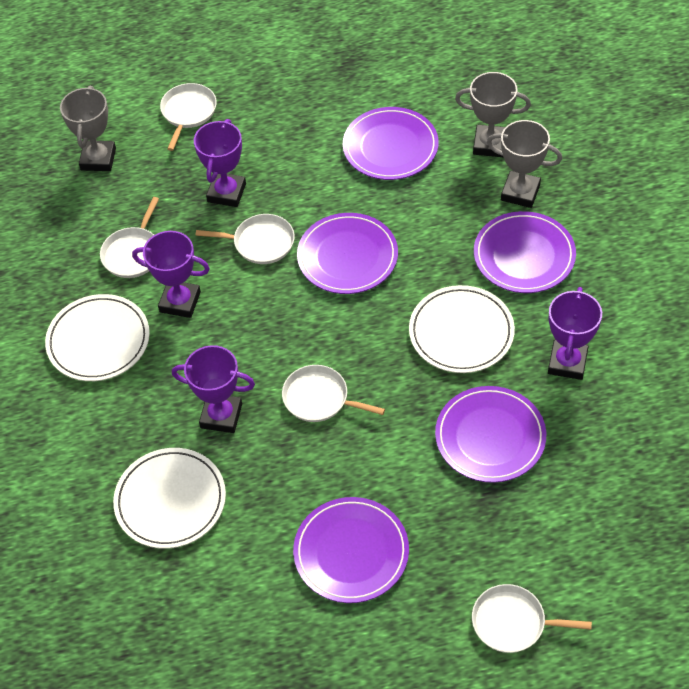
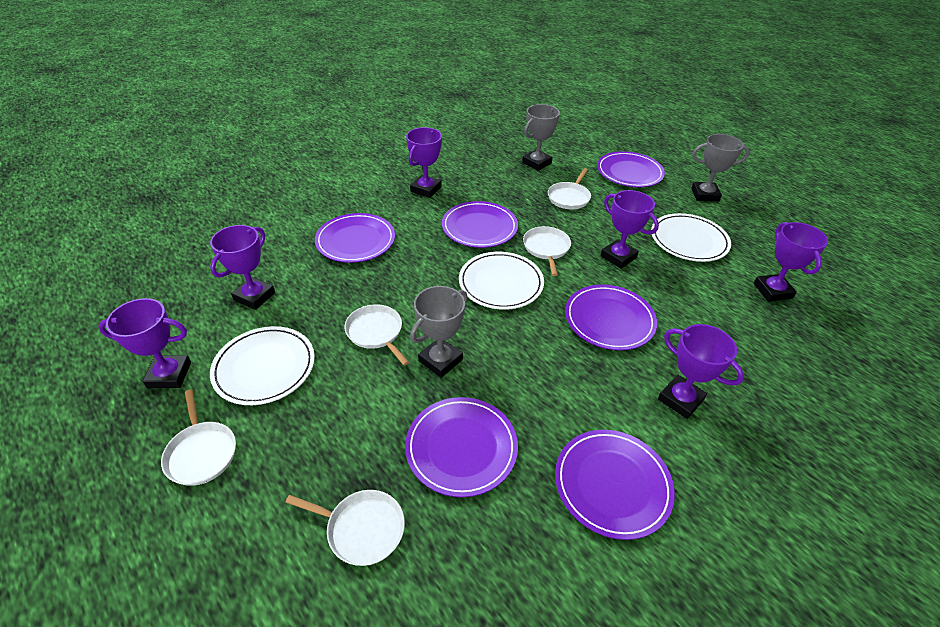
purple plate: 5 -> 6
purple trophy: 4 -> 6

